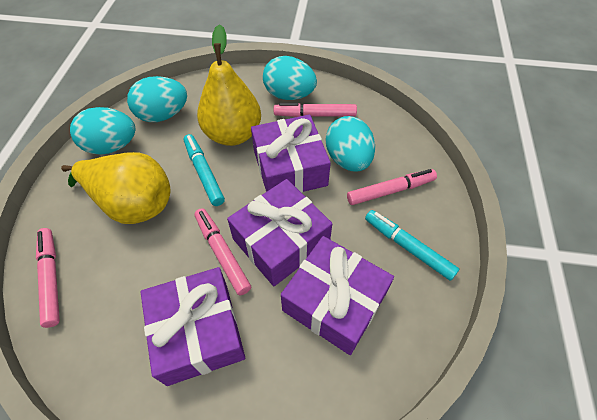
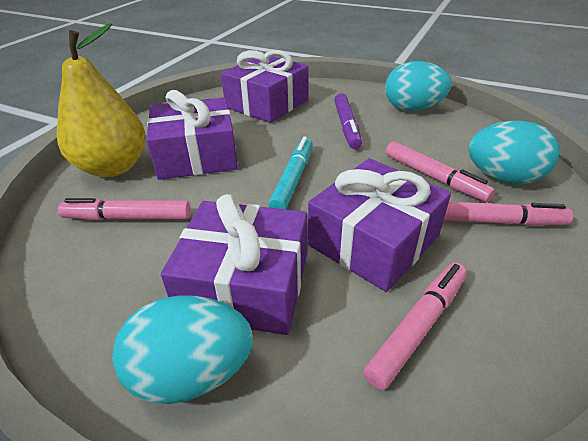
purple marker: 0 -> 1
turquoise egg: 4 -> 3
turquoise marker: 2 -> 1
yellow pear: 2 -> 1

